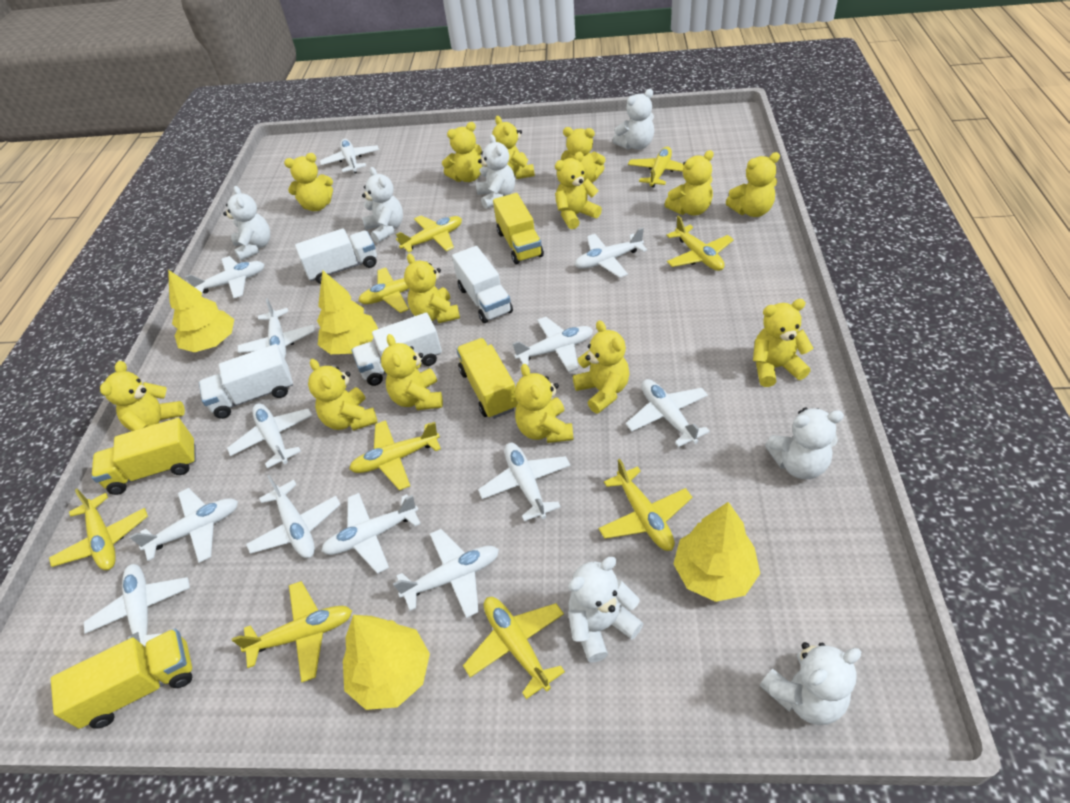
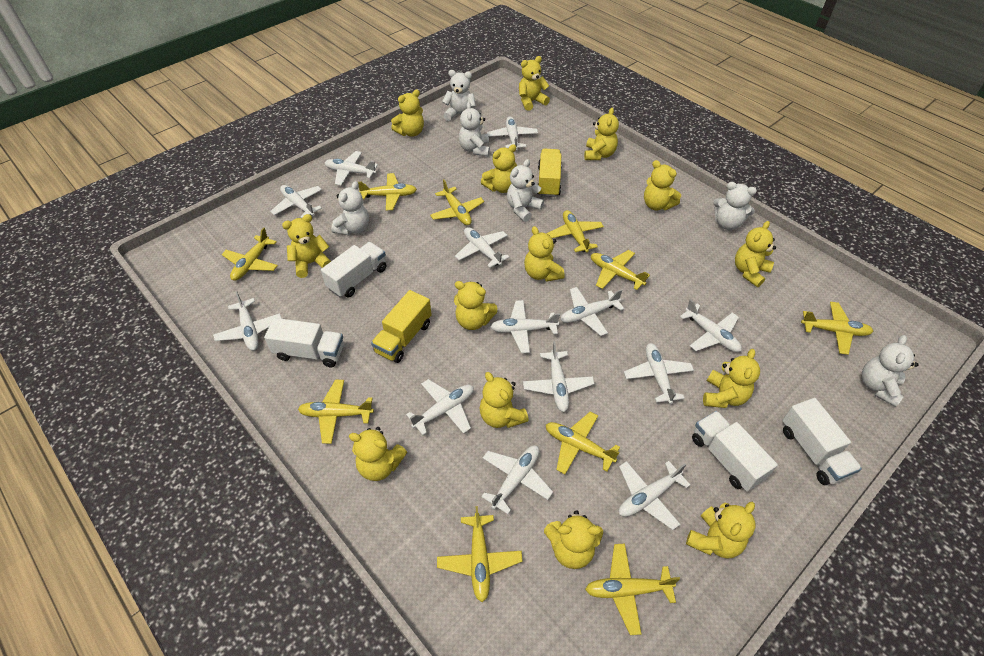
white teddy bear: 7 -> 6
yellow plane: 9 -> 10
yellow tree: 4 -> 0
yellow truck: 4 -> 2

